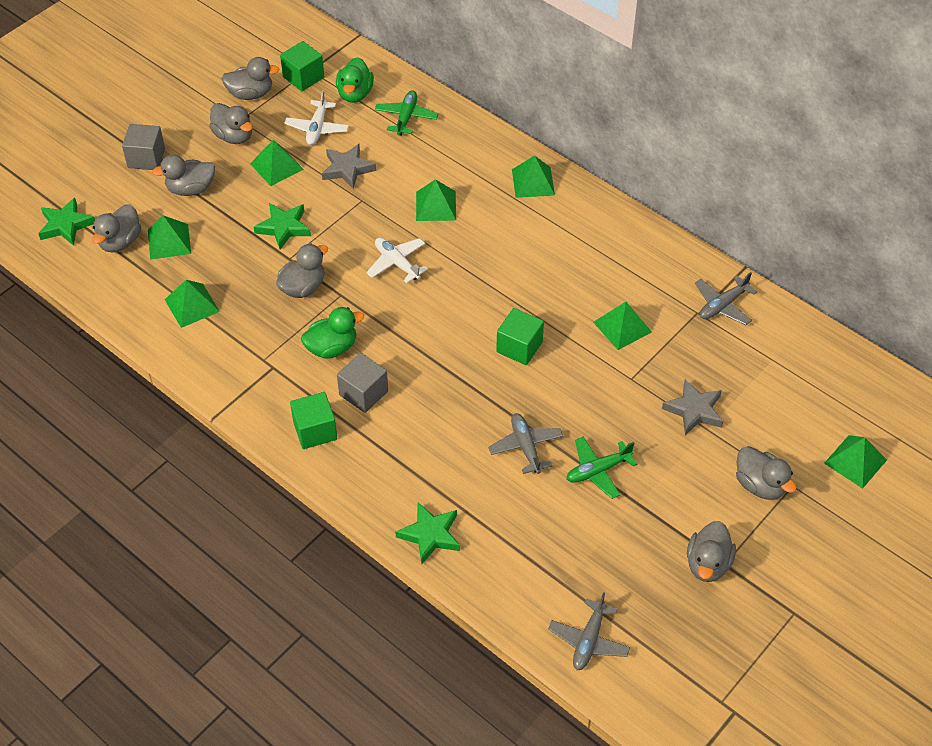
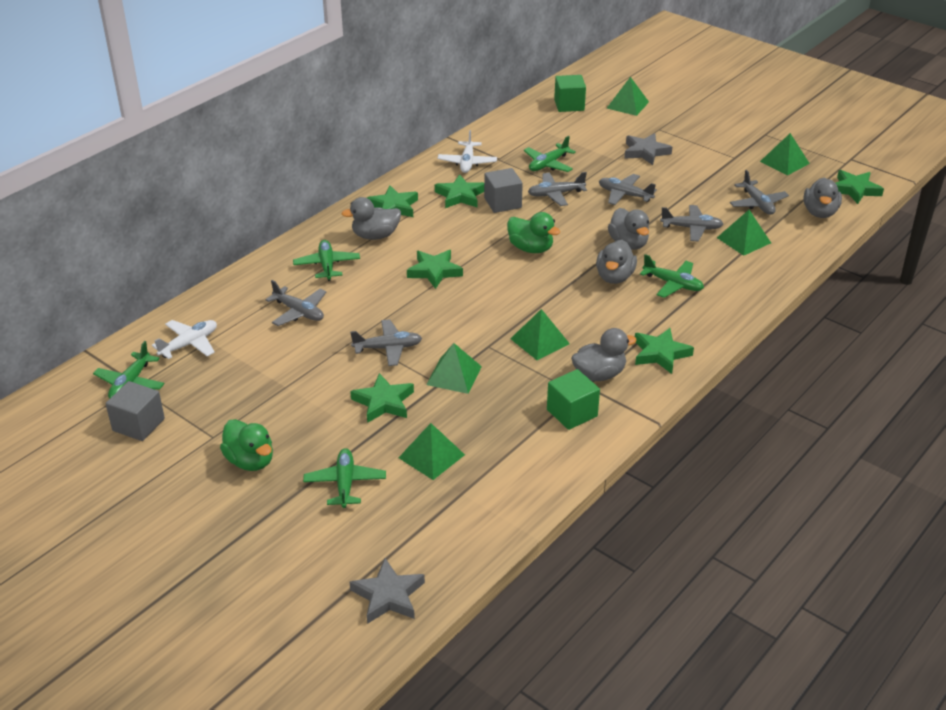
green cube: 3 -> 2
green plane: 2 -> 5
green pyramid: 7 -> 6
green star: 3 -> 6
grey duck: 7 -> 5
grey plane: 3 -> 6

